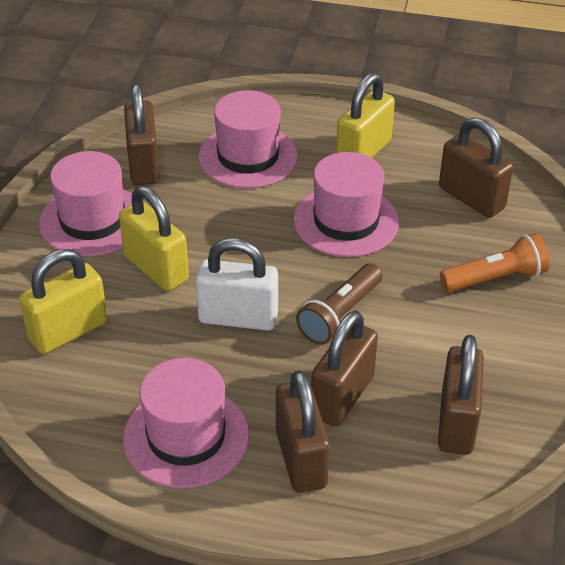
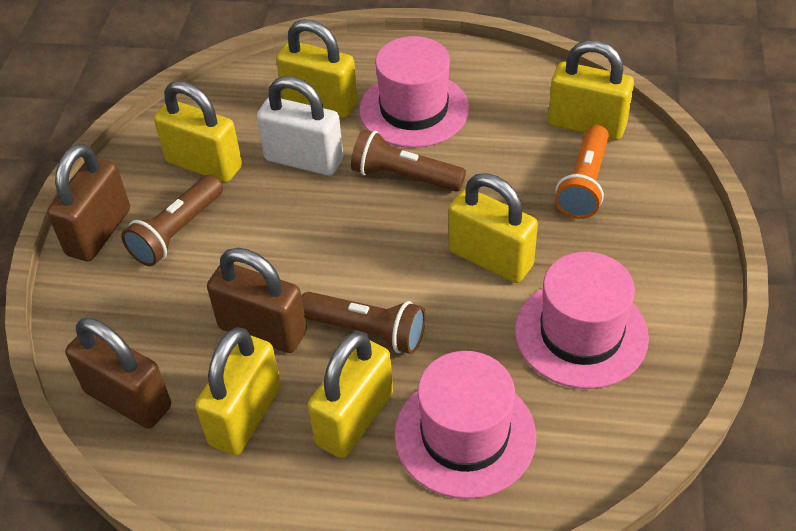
brown flashlight: 1 -> 3
brown padlock: 5 -> 3
pink hat: 4 -> 3
yellow padlock: 3 -> 6

